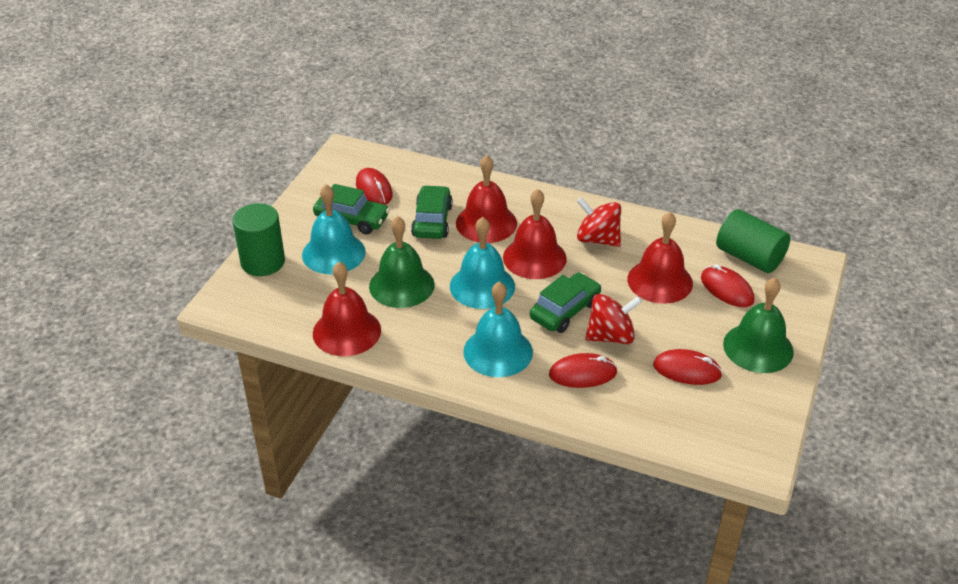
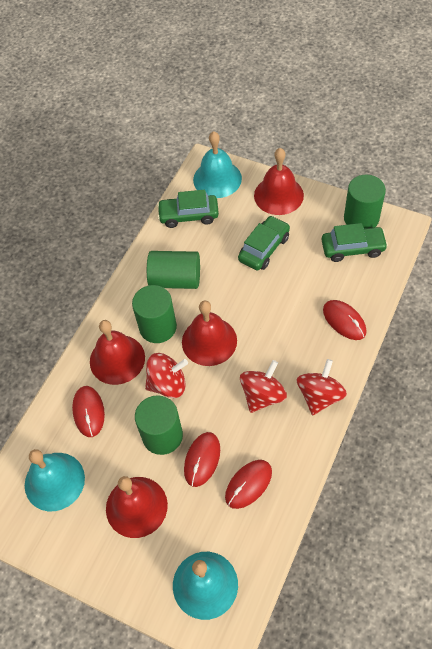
green bell: 2 -> 0
green cylinder: 2 -> 4
red spinning top: 2 -> 3

